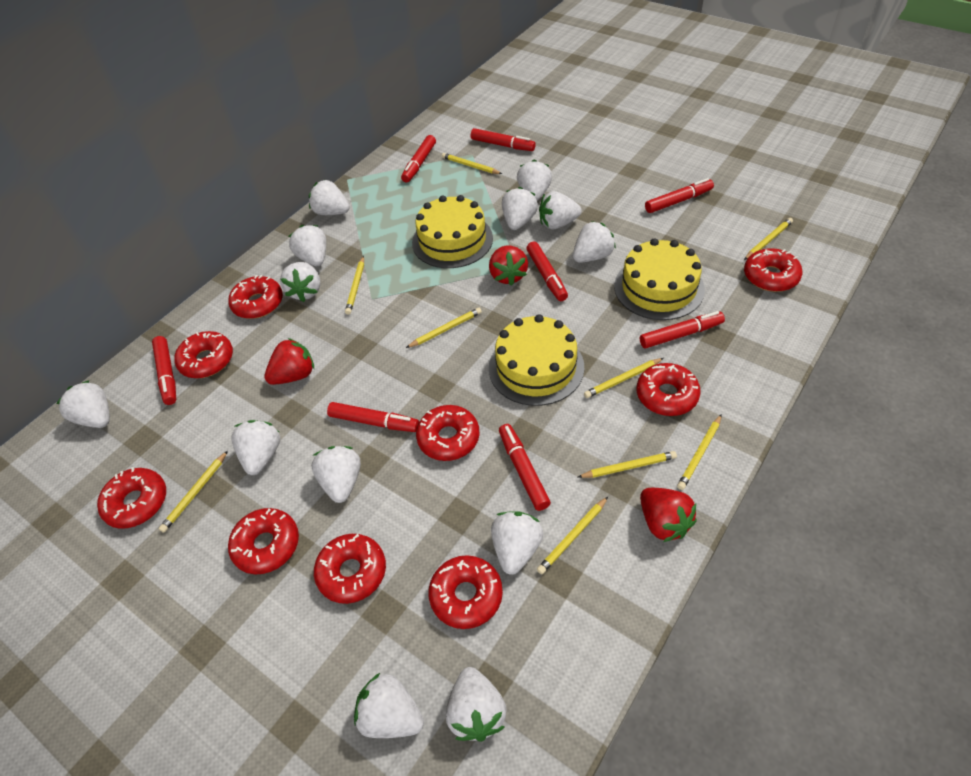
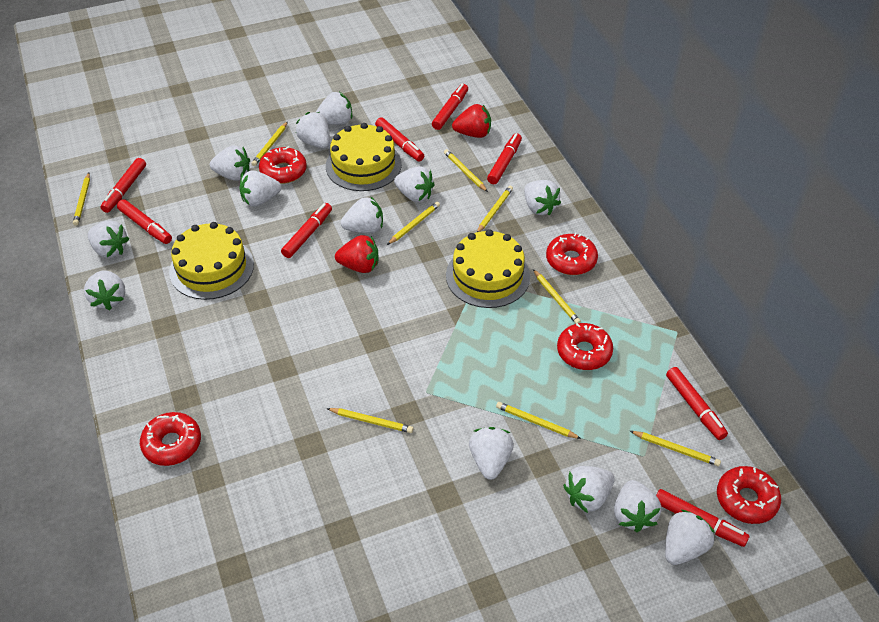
red donut: 9 -> 5
red strawberry: 3 -> 2

